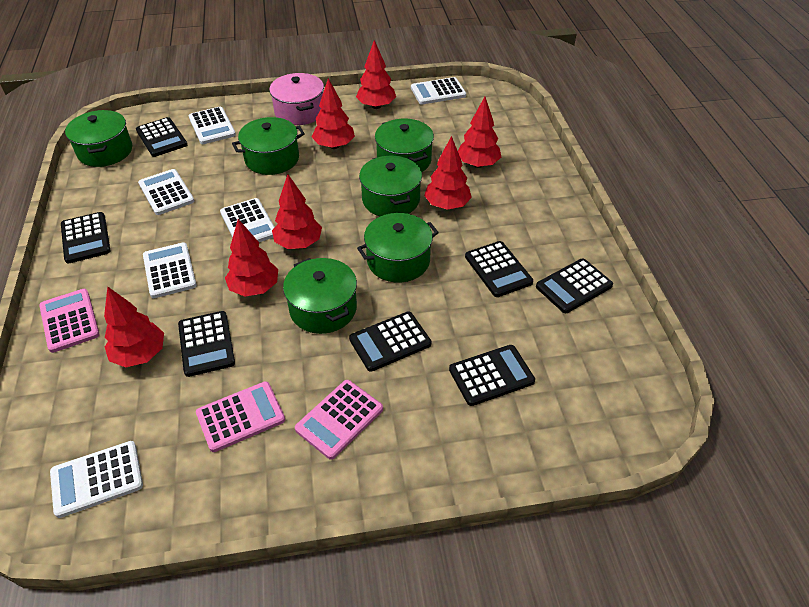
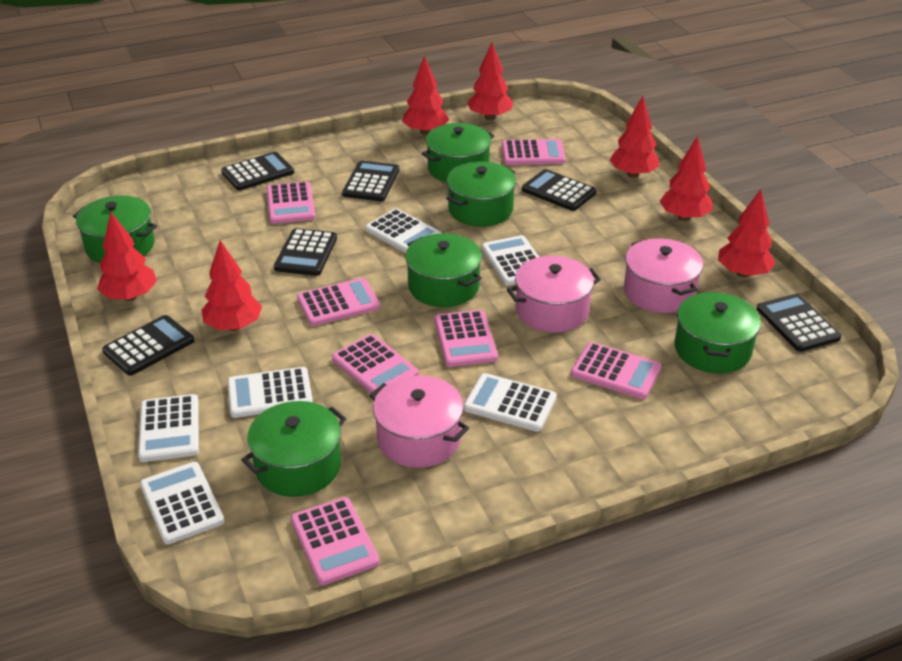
black calculator: 7 -> 6
pink calculator: 3 -> 7
pink pot: 1 -> 3

